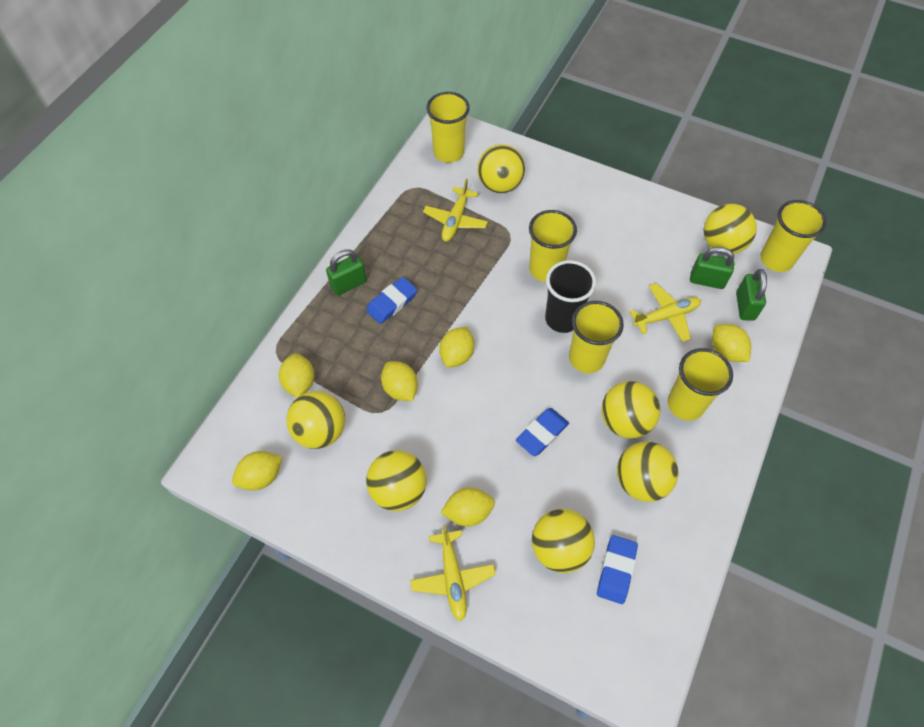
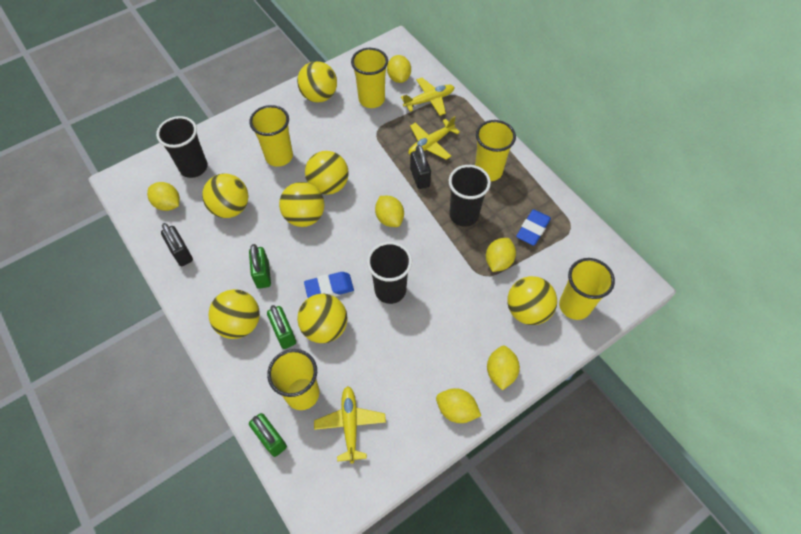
black cup: 1 -> 3
black padlock: 0 -> 2
blue eraser: 3 -> 2

